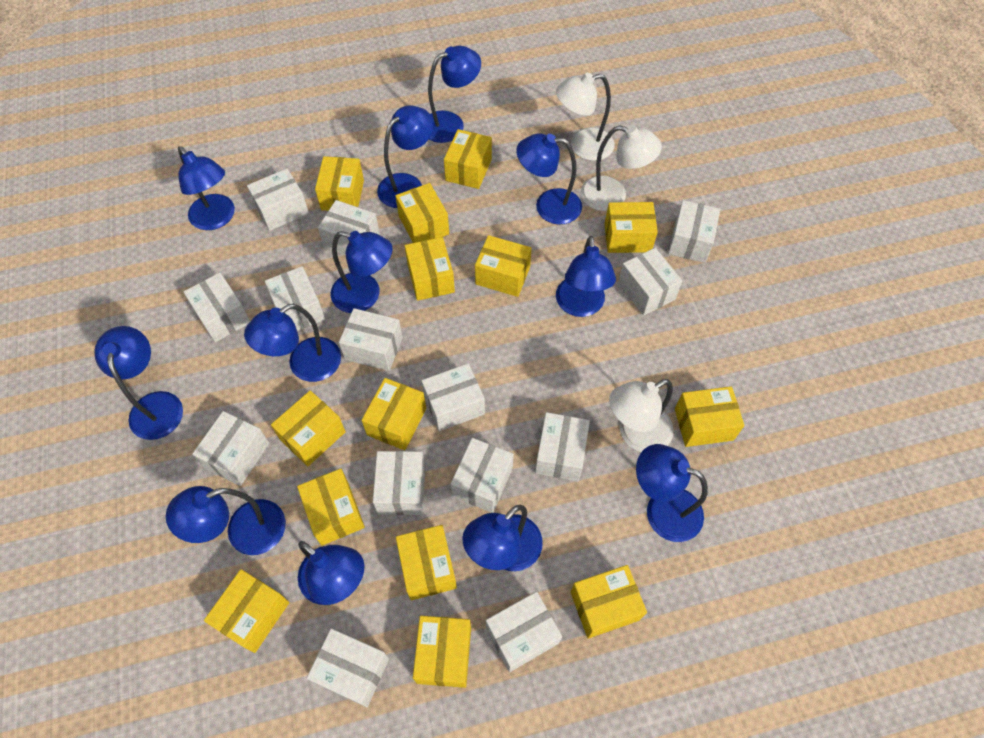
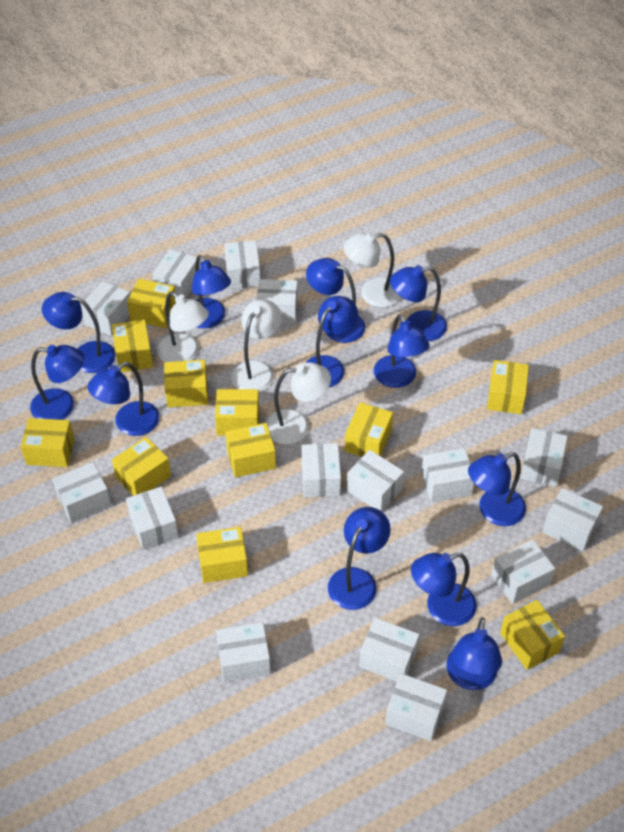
white box: 14 -> 15
white lamp: 3 -> 4
yellow box: 14 -> 11

